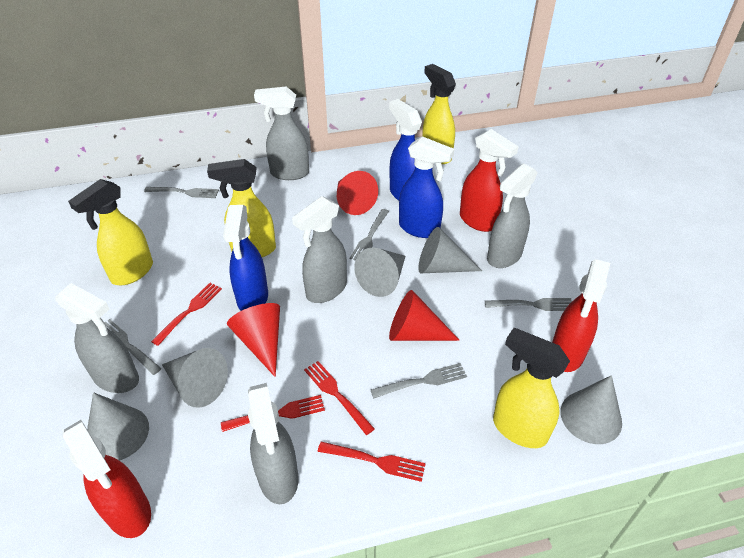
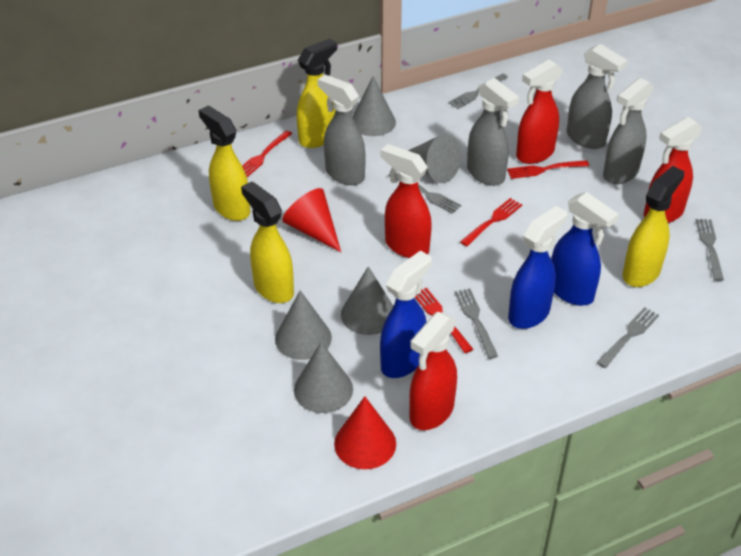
grey spray bottle: 5 -> 4
red cone: 3 -> 2
red spray bottle: 3 -> 4

